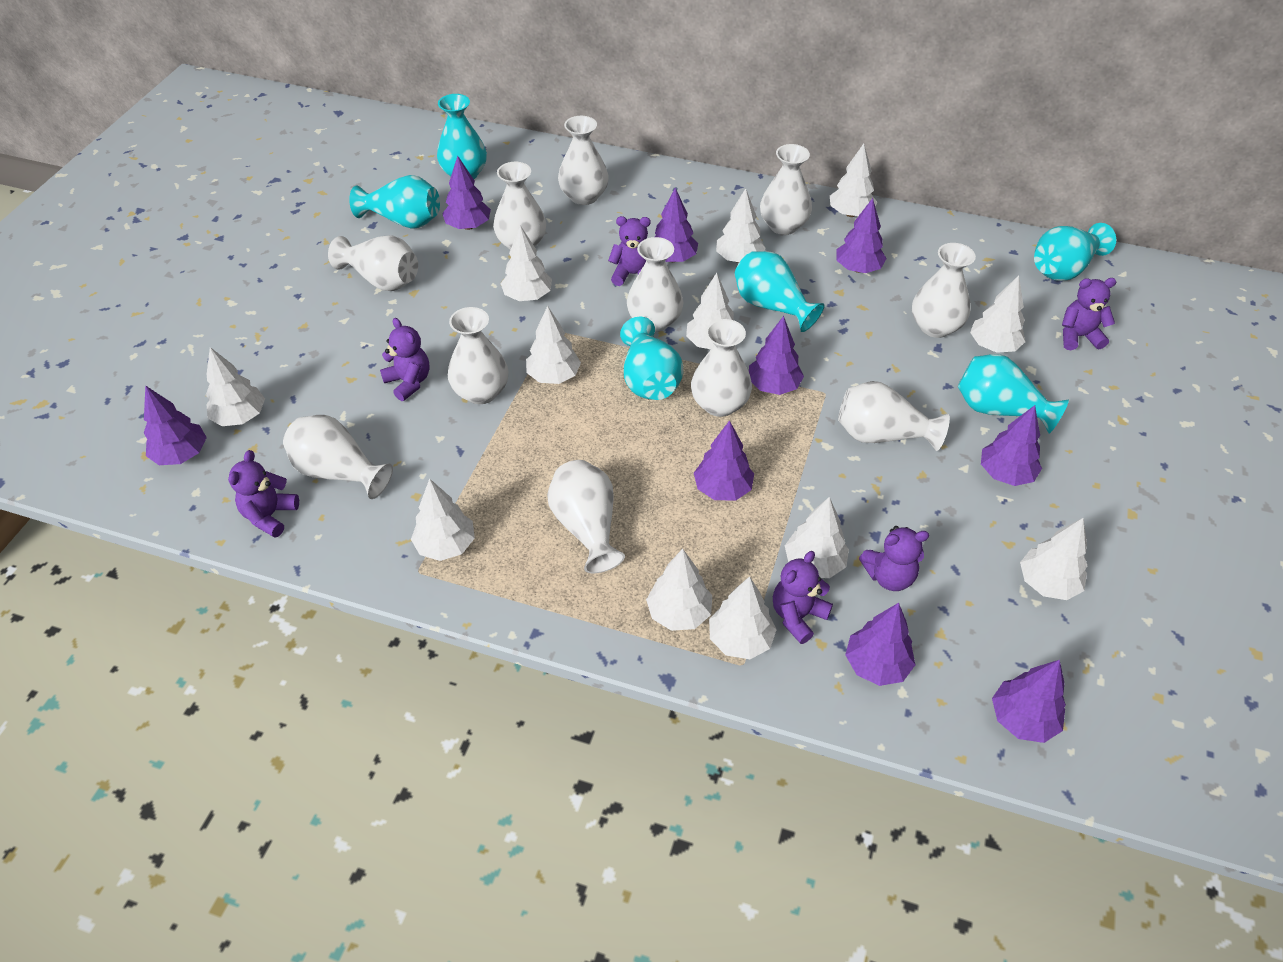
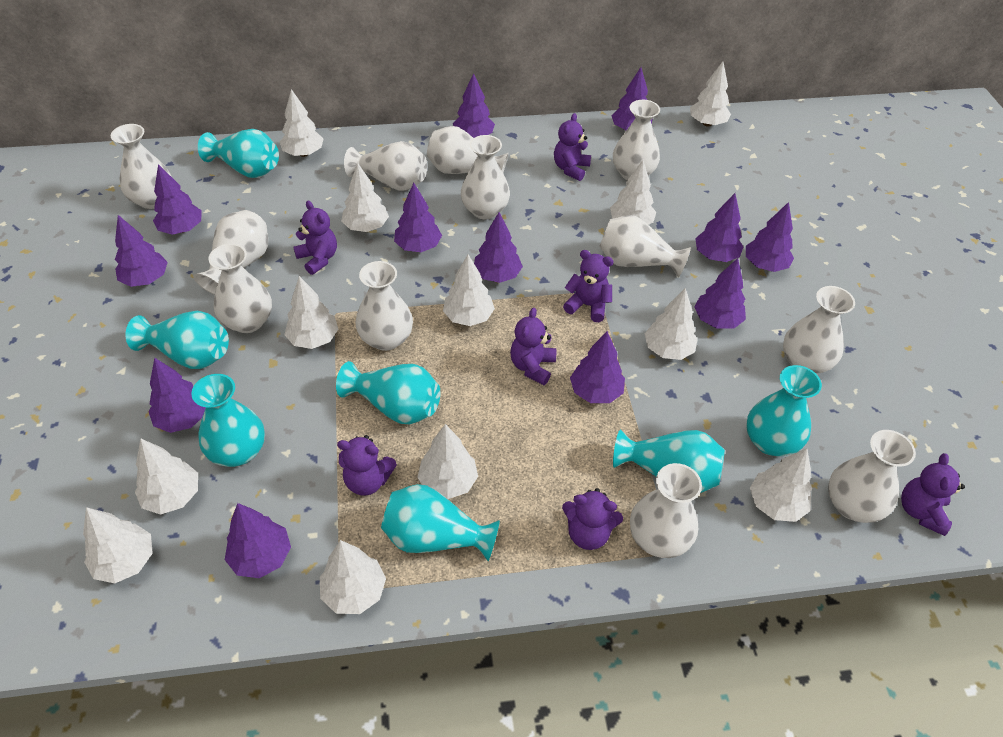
purple teddy bear: 6 -> 7
purple tree: 9 -> 12
turquoise vase: 6 -> 7
white vase: 11 -> 12

